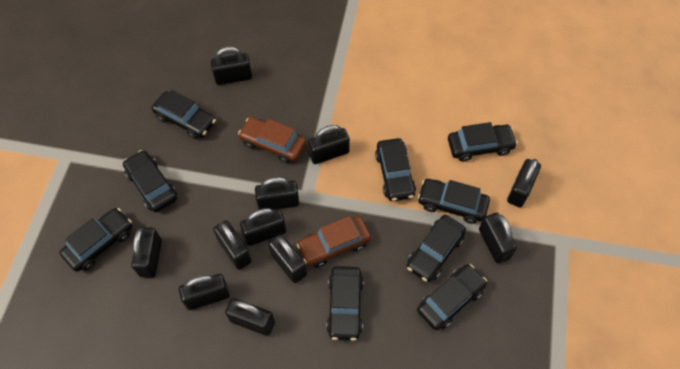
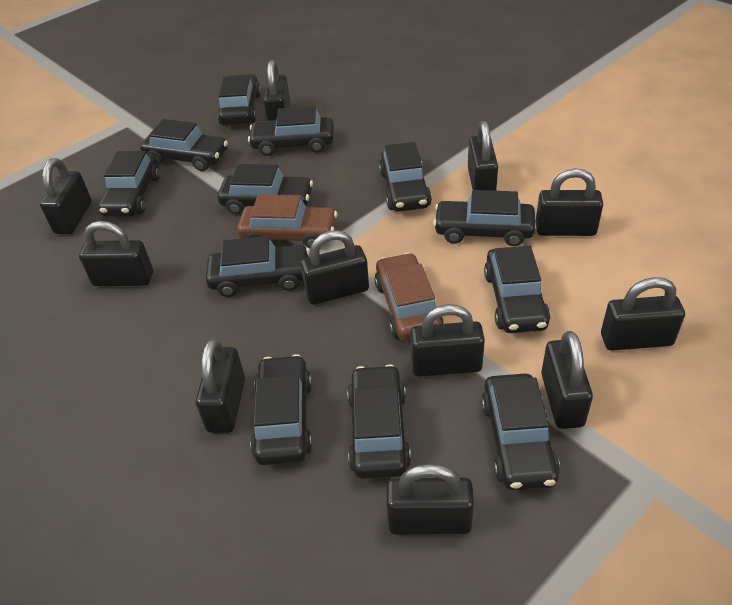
black car: 9 -> 12

